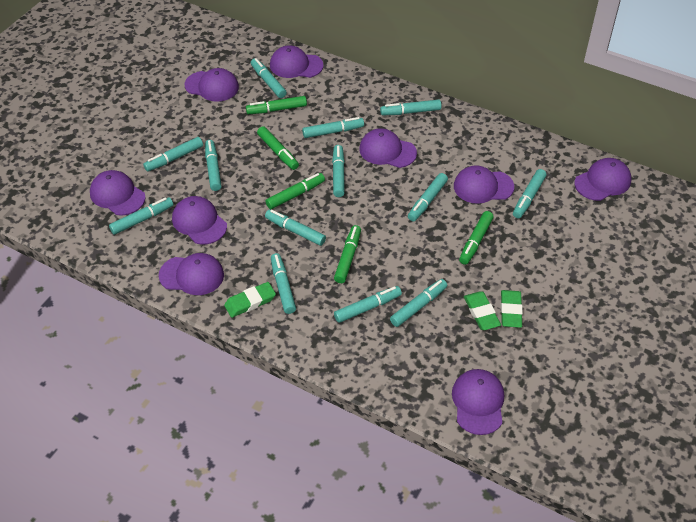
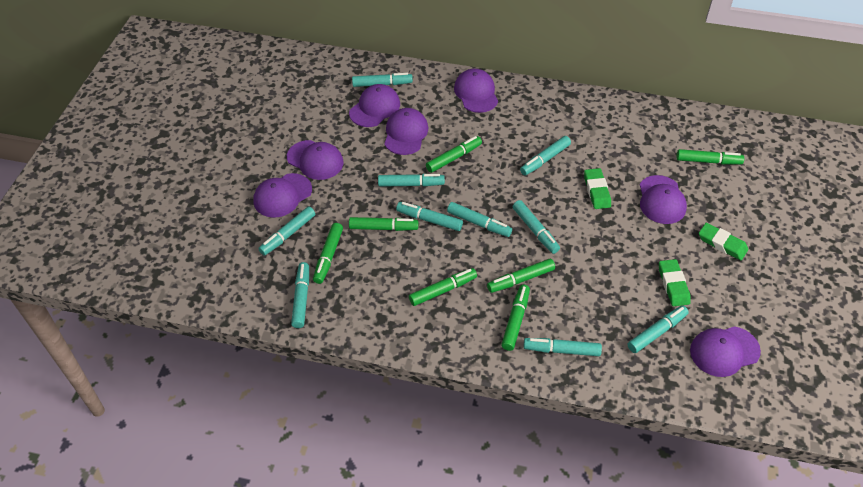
green marker: 5 -> 7
purple cap: 9 -> 7
turquoise marker: 13 -> 10

